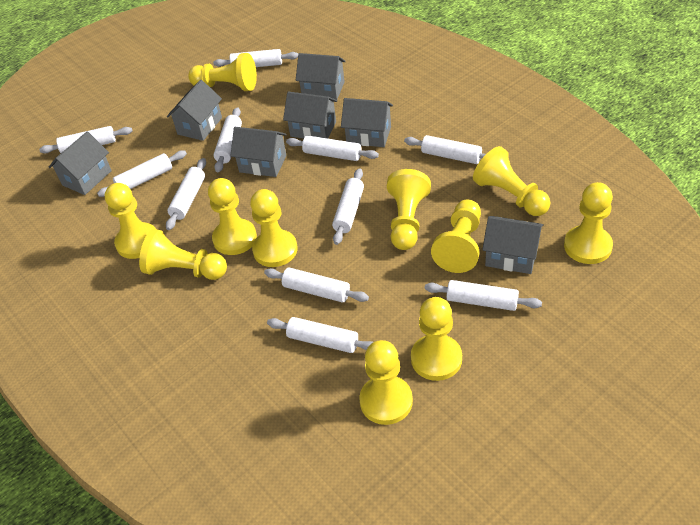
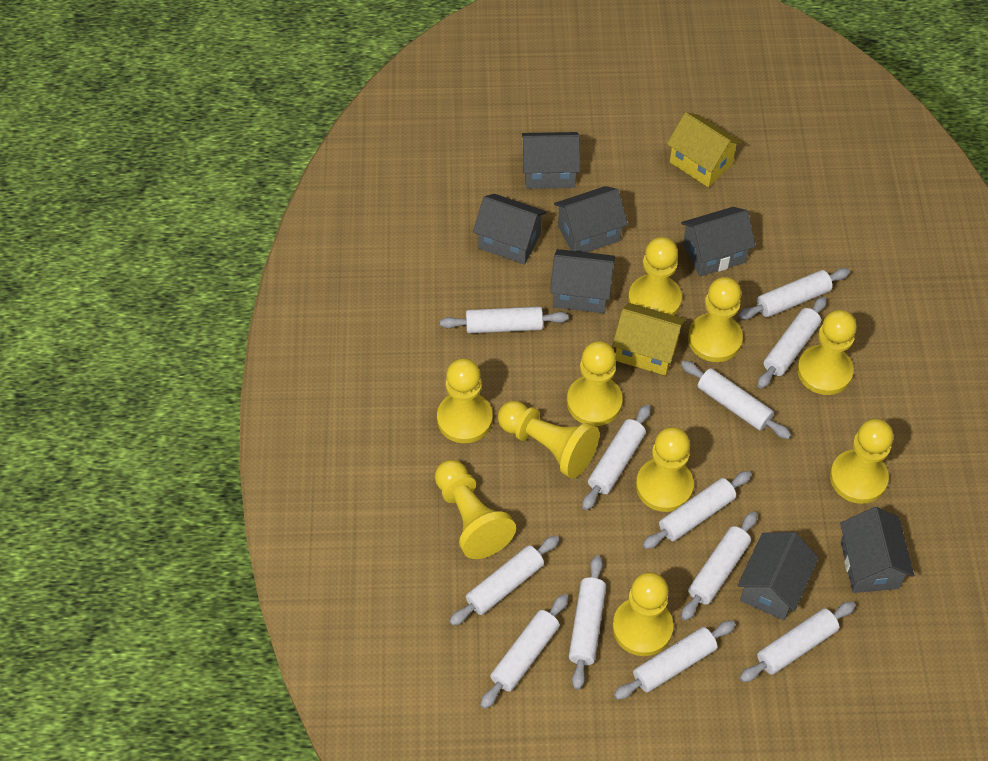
white rolling pin: 11 -> 12
yellow house: 0 -> 2
yellow pawn: 11 -> 10

